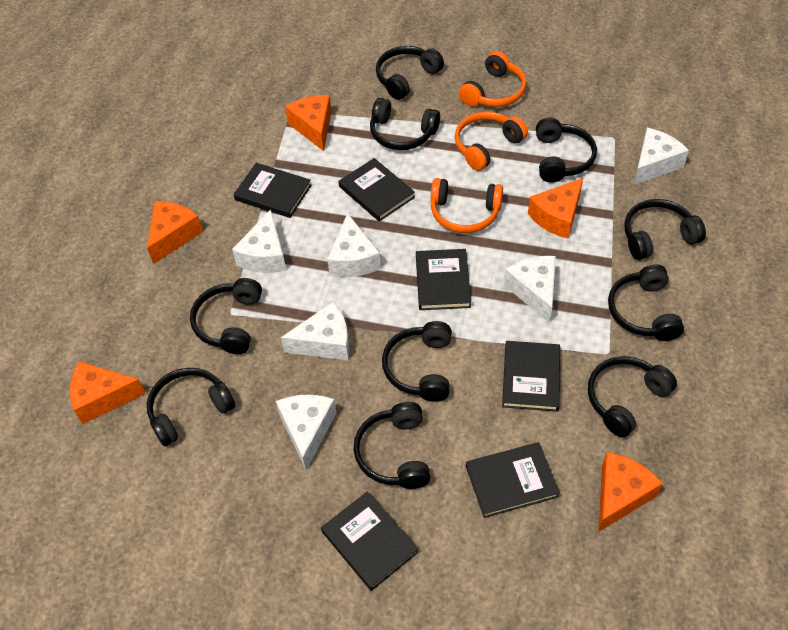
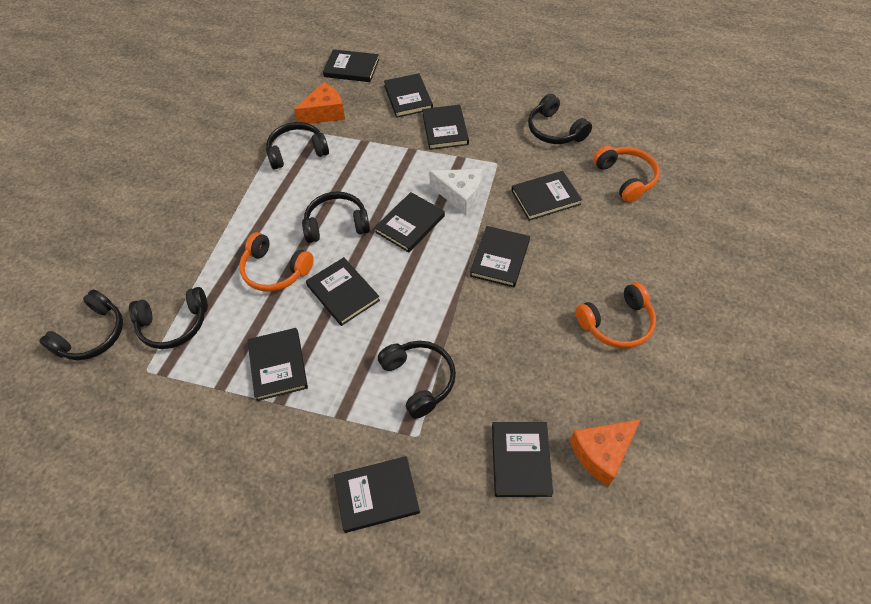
black book: 6 -> 10
black headphones: 10 -> 6
orange cheese: 5 -> 2
white cheese: 6 -> 1

